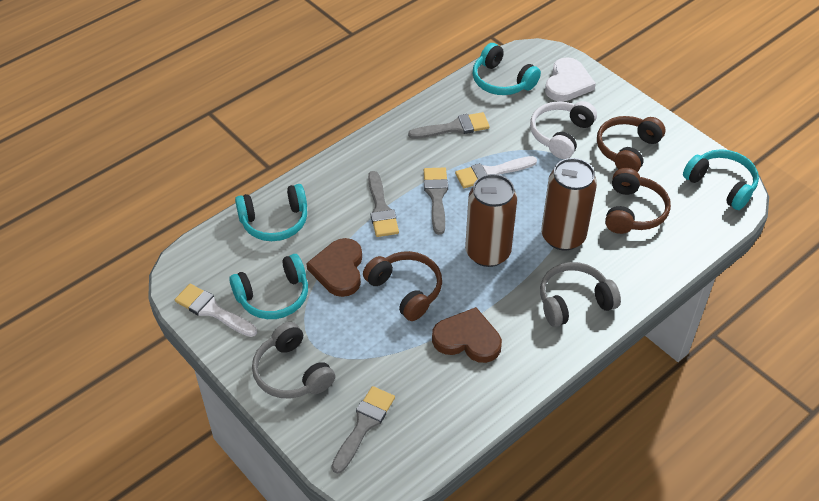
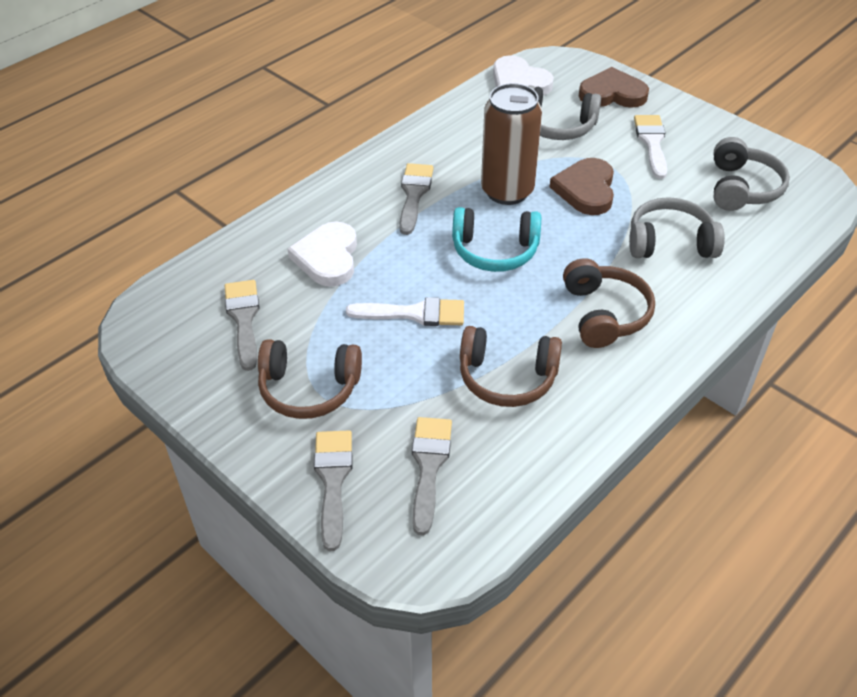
brown can: 2 -> 1
grey headphones: 2 -> 3
turquoise headphones: 4 -> 1
white headphones: 1 -> 0
white heart: 1 -> 2

